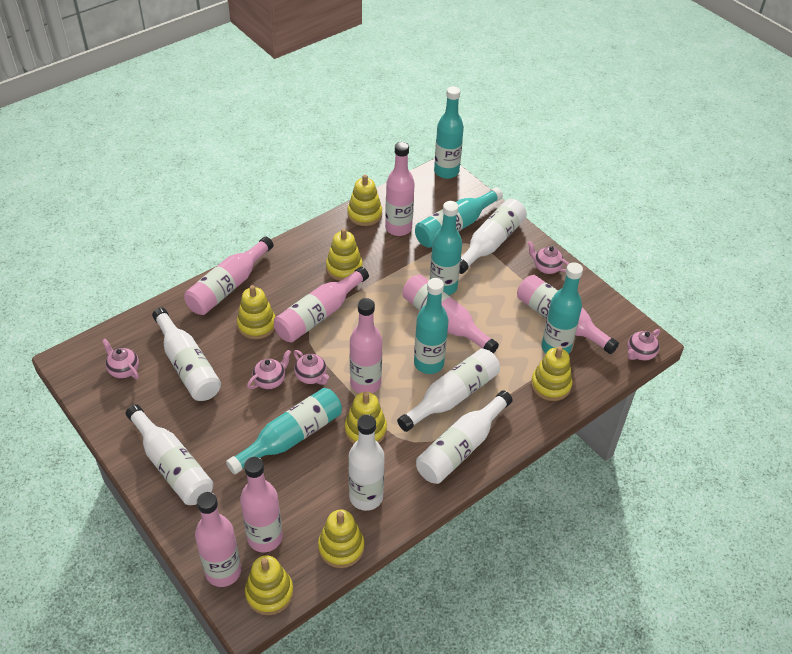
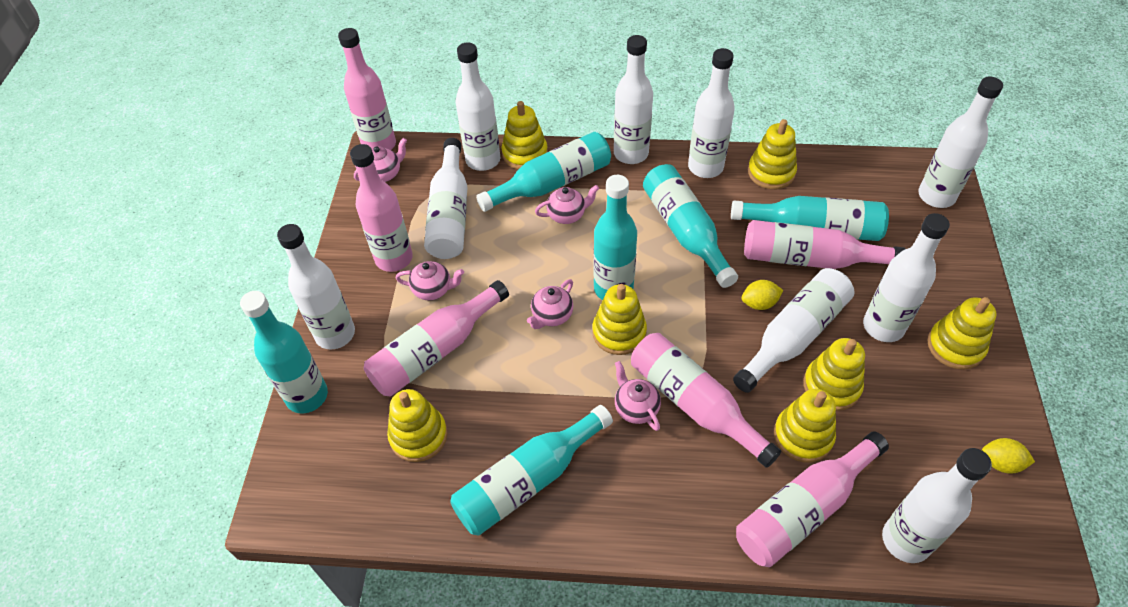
pink bottle: 8 -> 6
white bottle: 6 -> 9
yellow lemon: 0 -> 2

